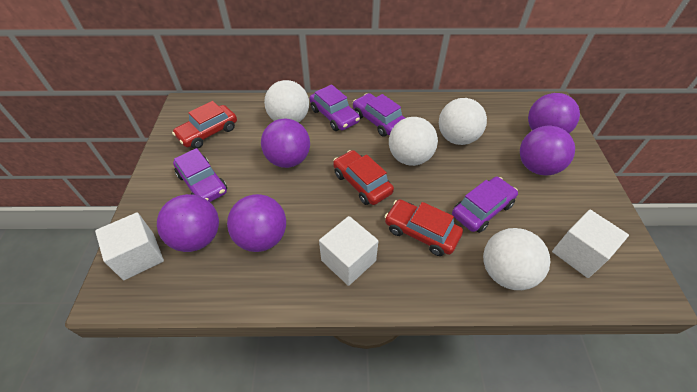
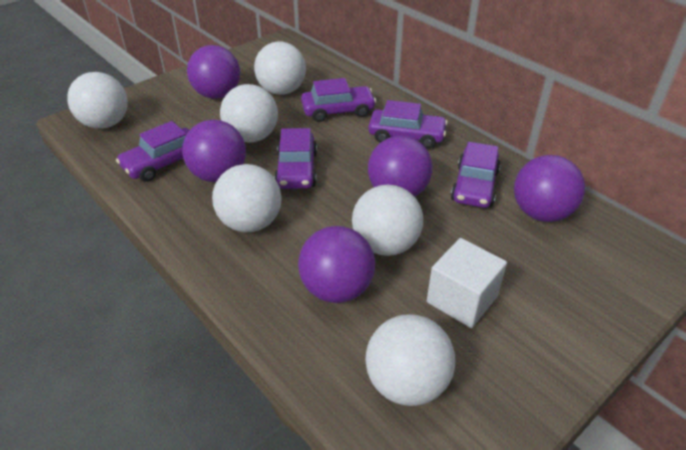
purple car: 4 -> 5
red car: 3 -> 0
white ball: 4 -> 6
white cube: 3 -> 1

